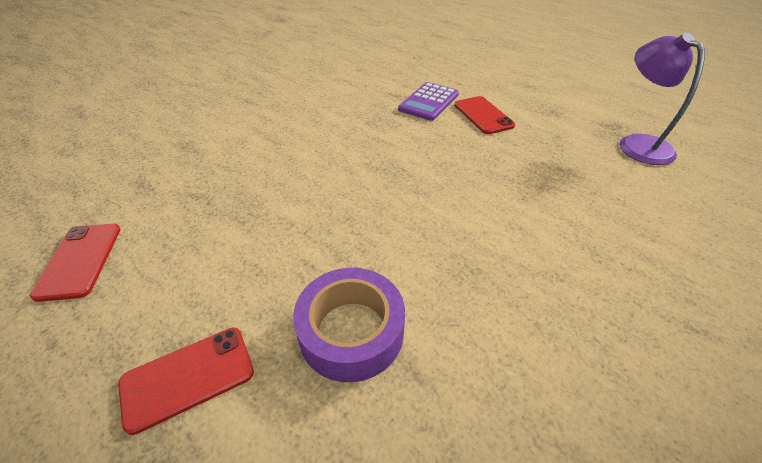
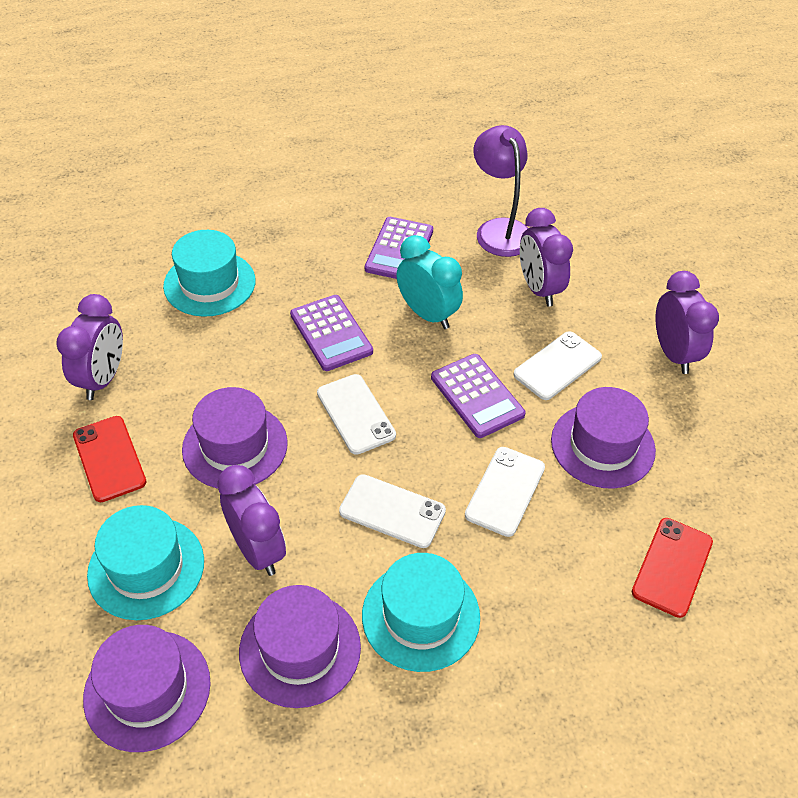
purple calculator: 1 -> 3
purple clock: 0 -> 4
purple hat: 0 -> 4
purple tape: 1 -> 0
red phone: 3 -> 2
turquoise clock: 0 -> 1
turquoise hat: 0 -> 3
white phone: 0 -> 4

